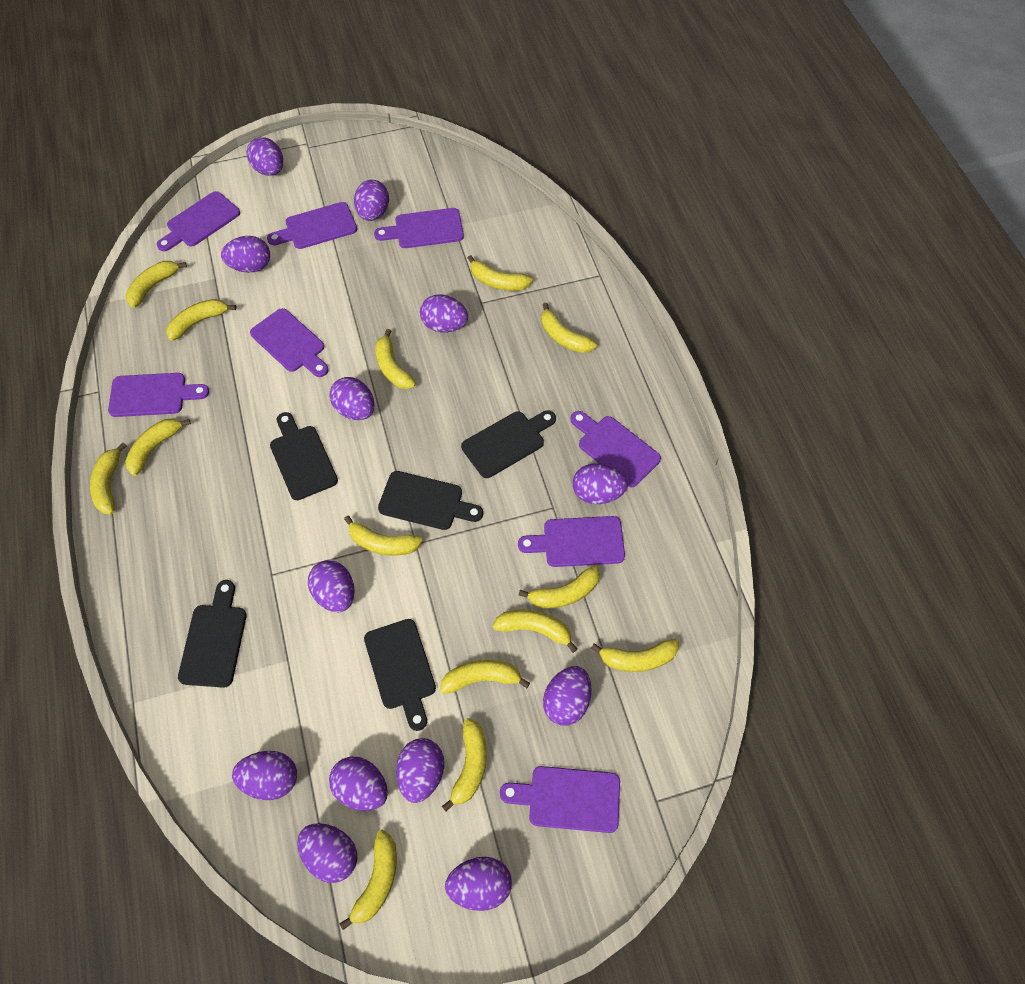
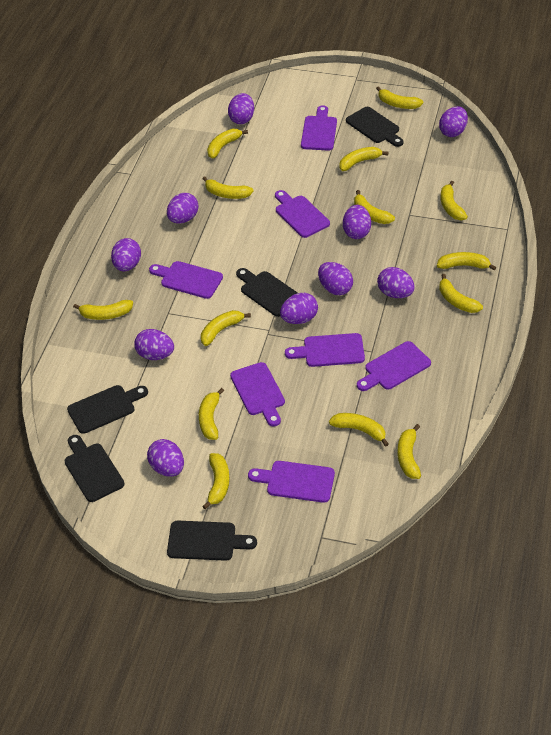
purple cutting board: 8 -> 7
purple egg: 13 -> 10

